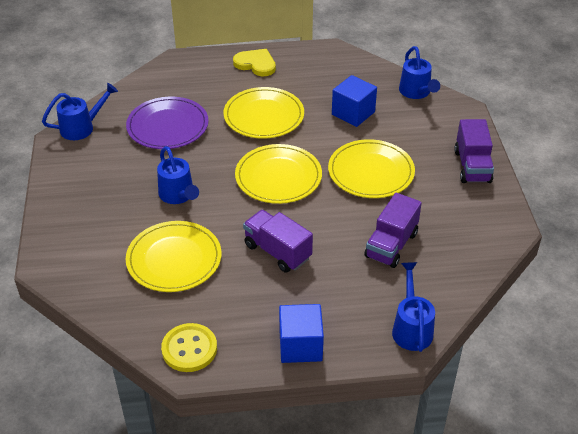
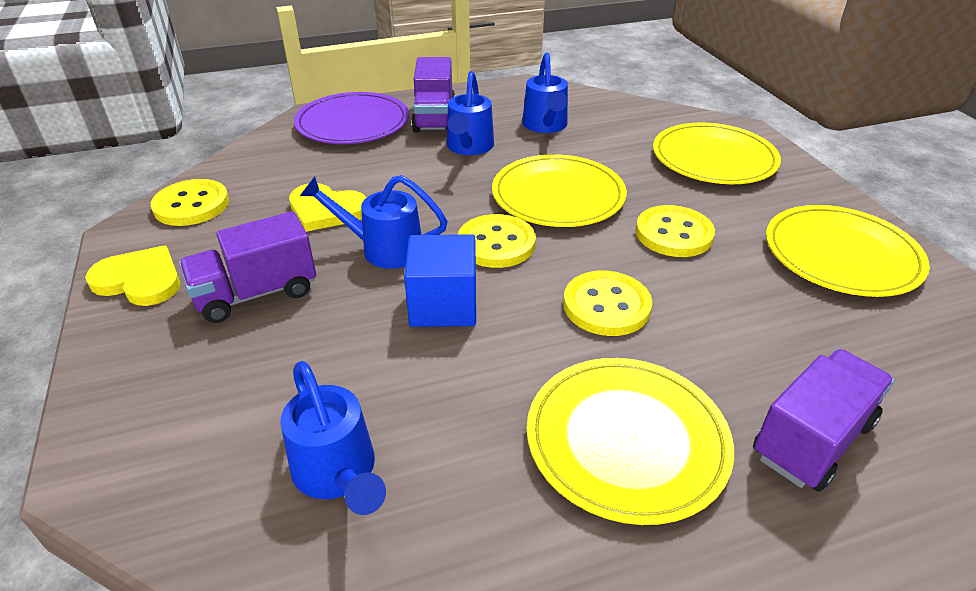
blue cube: 2 -> 1
yellow button: 1 -> 4
yellow heart: 1 -> 2

